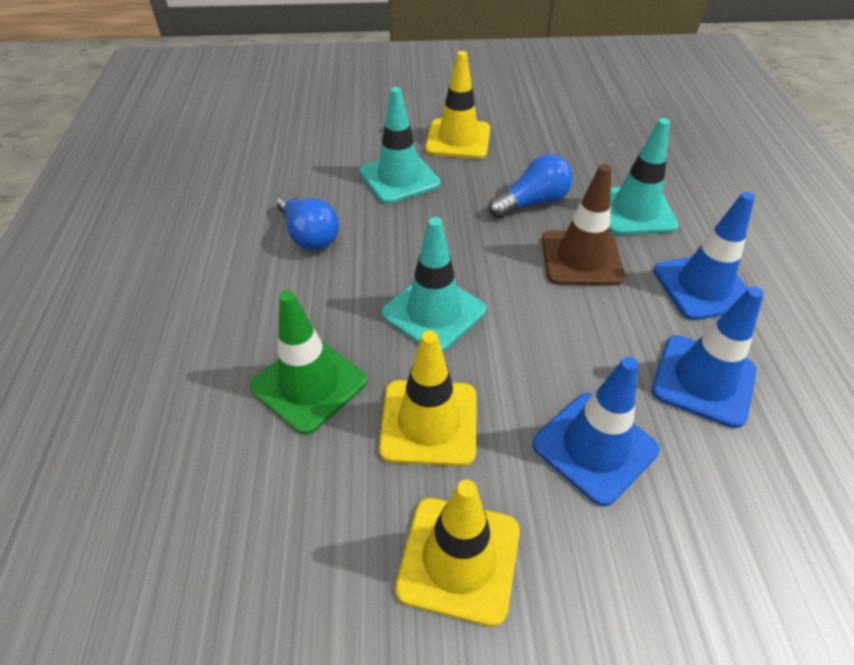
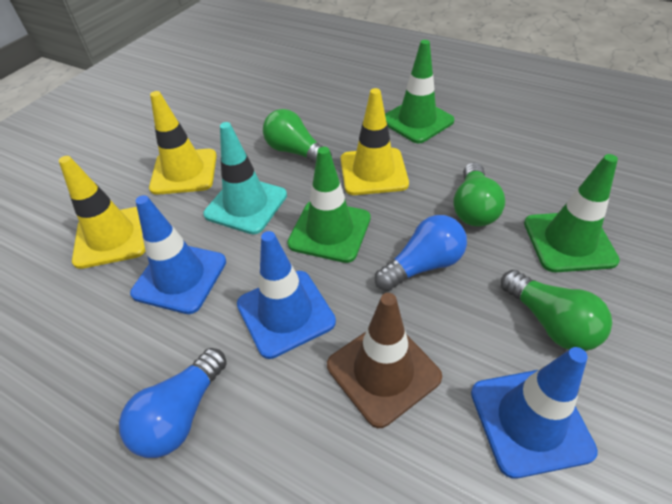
green light bulb: 0 -> 3
green traffic cone: 1 -> 3
turquoise traffic cone: 3 -> 1

